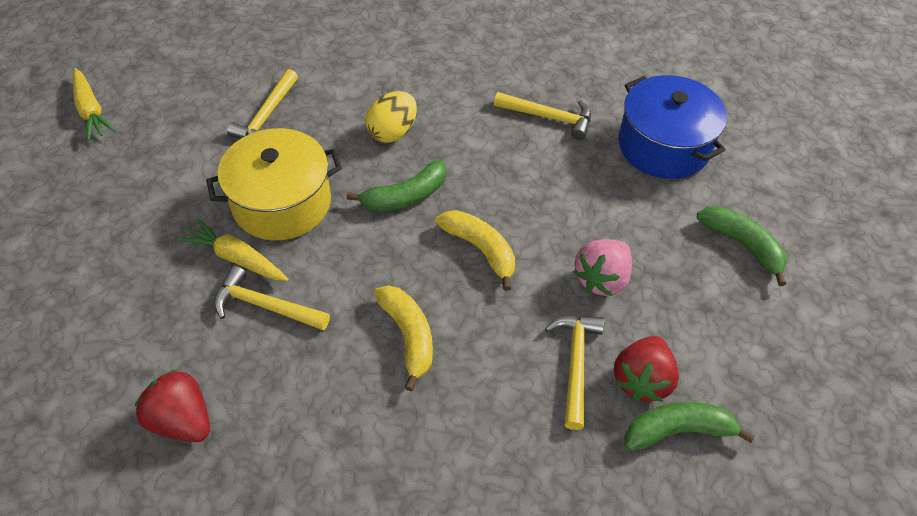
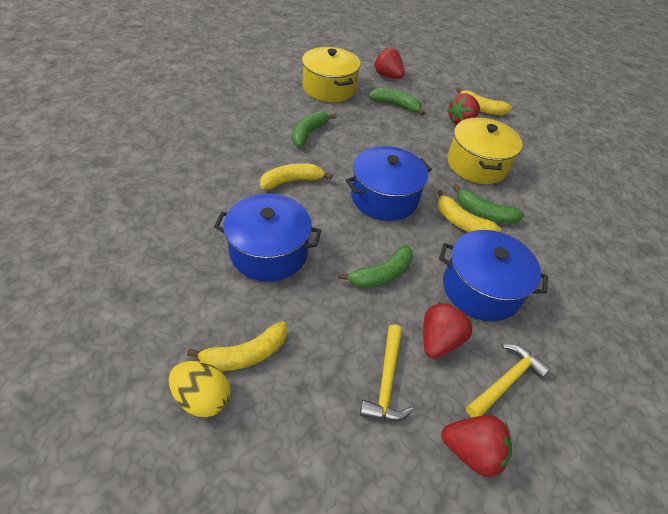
blue pot: 1 -> 3
green banana: 3 -> 4
pink strawberry: 1 -> 0
red strawberry: 2 -> 4
yellow banana: 2 -> 4
yellow carrot: 2 -> 0
yellow hammer: 4 -> 2
yellow pot: 1 -> 2

